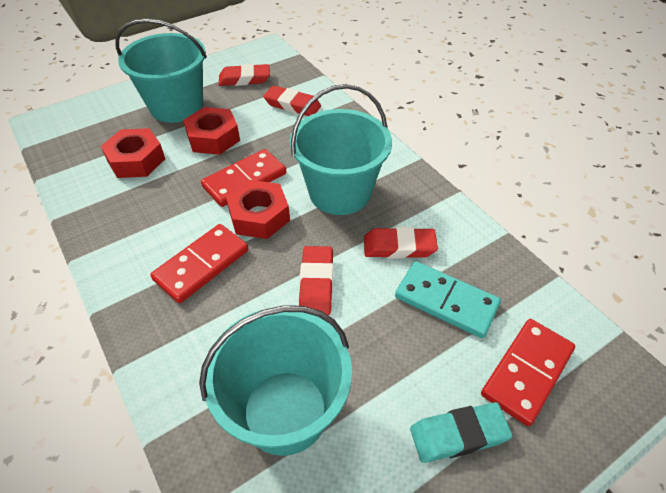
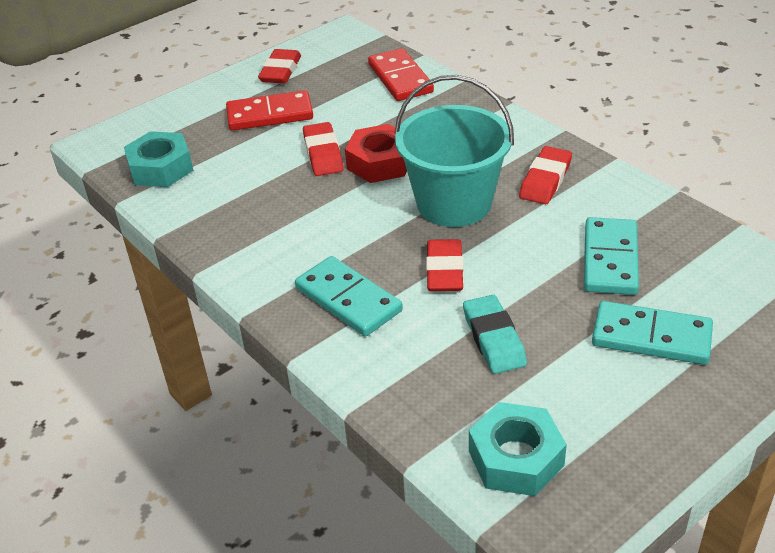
red domino: 3 -> 2
red nut: 3 -> 1
turquoise bucket: 3 -> 1
turquoise domino: 1 -> 3
turquoise nut: 0 -> 2

